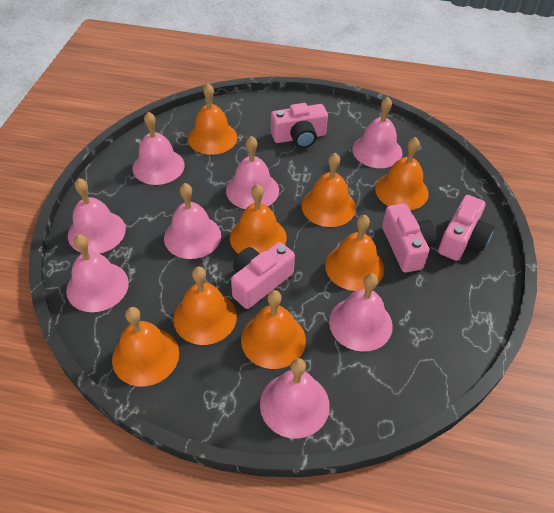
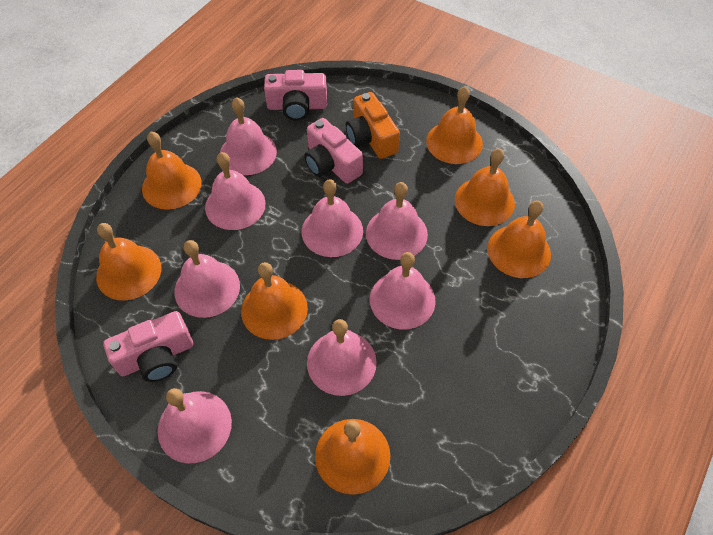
orange bell: 8 -> 7
orange camera: 0 -> 1
pink camera: 4 -> 3

